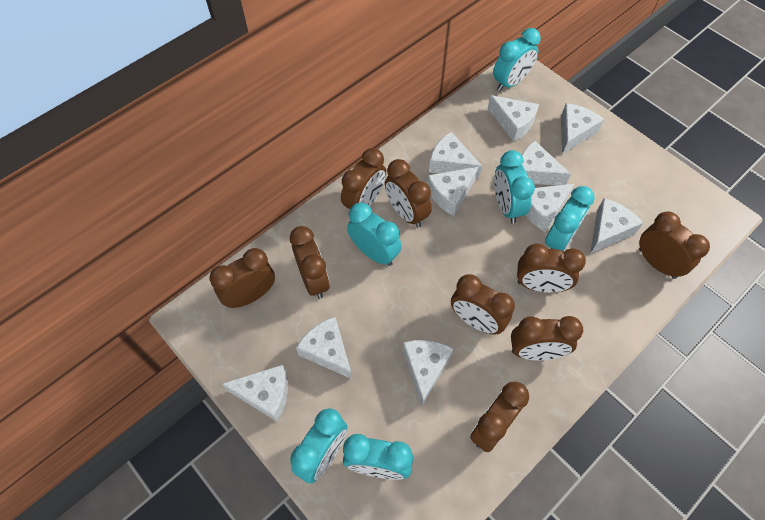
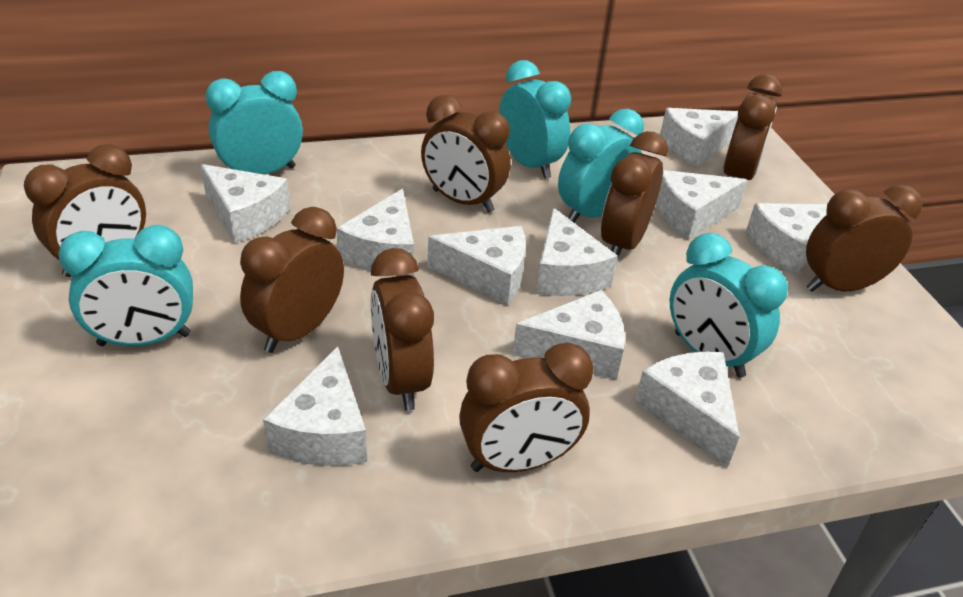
brown clock: 9 -> 8
turquoise clock: 6 -> 5

